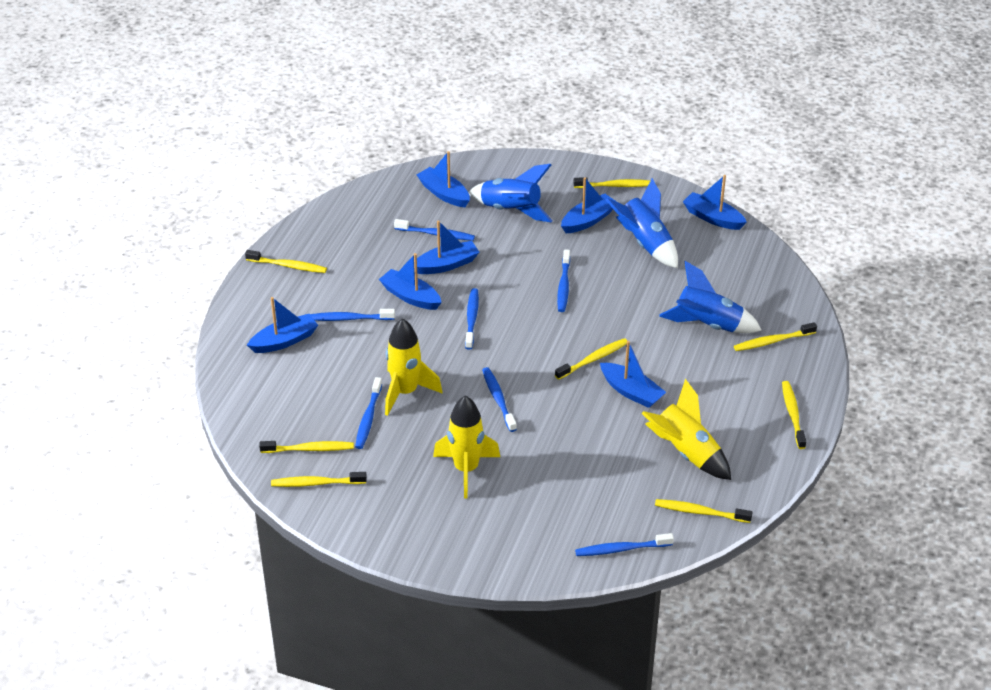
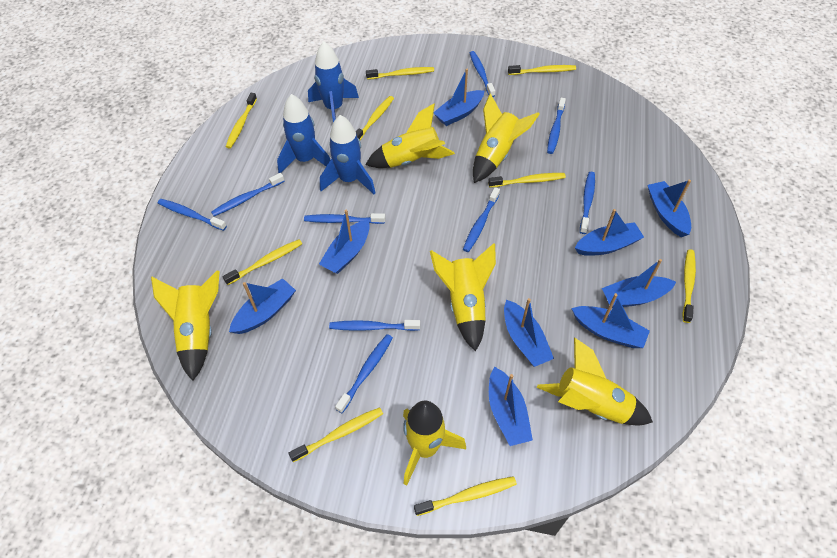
blue boat: 7 -> 9
blue toothbrush: 7 -> 9
yellow rocket: 3 -> 6
yellow toothbrush: 8 -> 9

